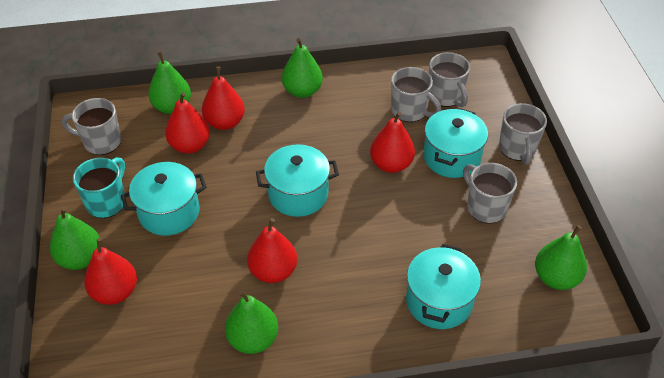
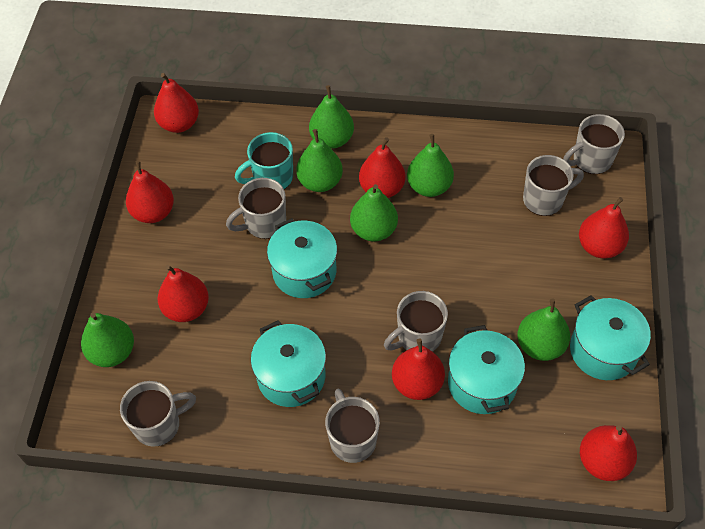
green pear: 5 -> 6
grey mug: 5 -> 6
red pear: 5 -> 7

